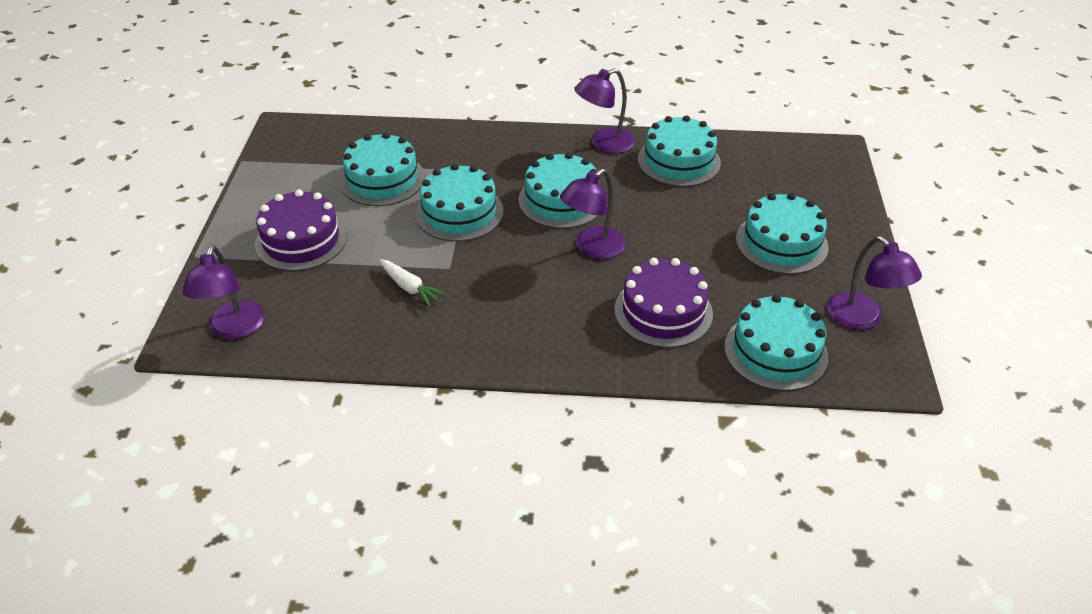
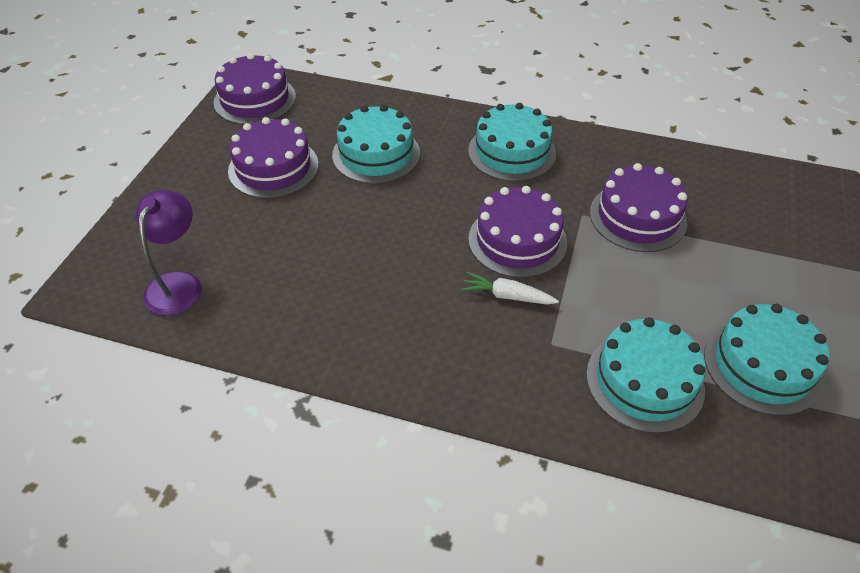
purple cake: 2 -> 4
purple lamp: 4 -> 1
turquoise cake: 6 -> 4

